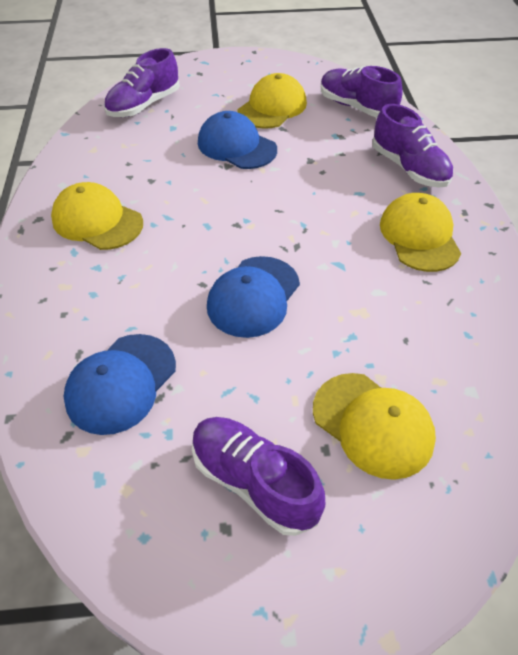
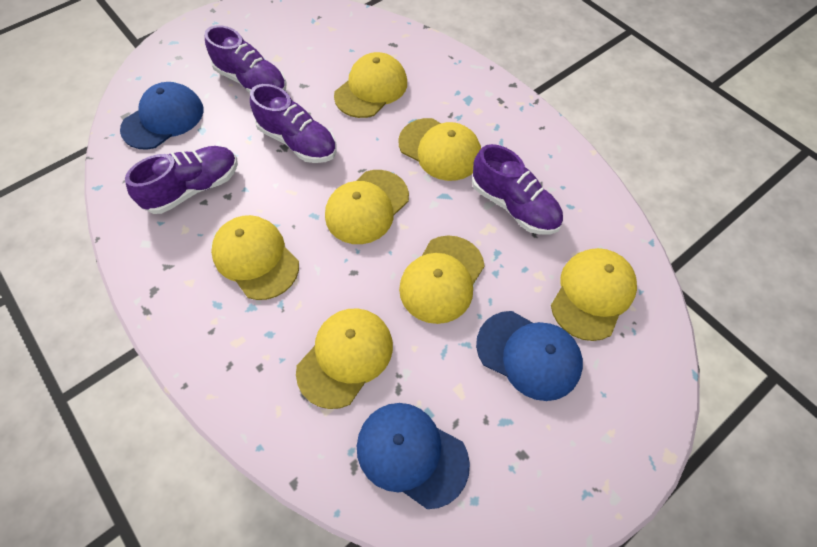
yellow cap: 4 -> 7

